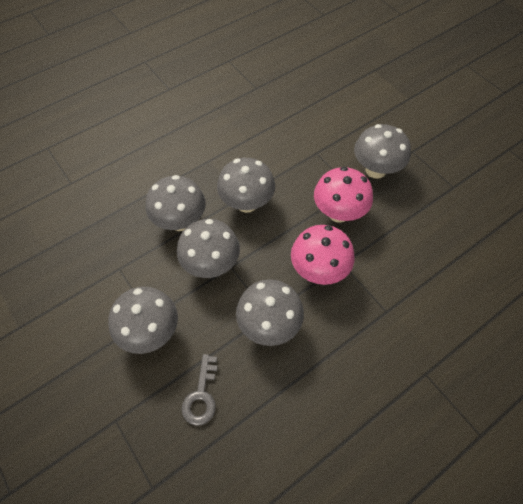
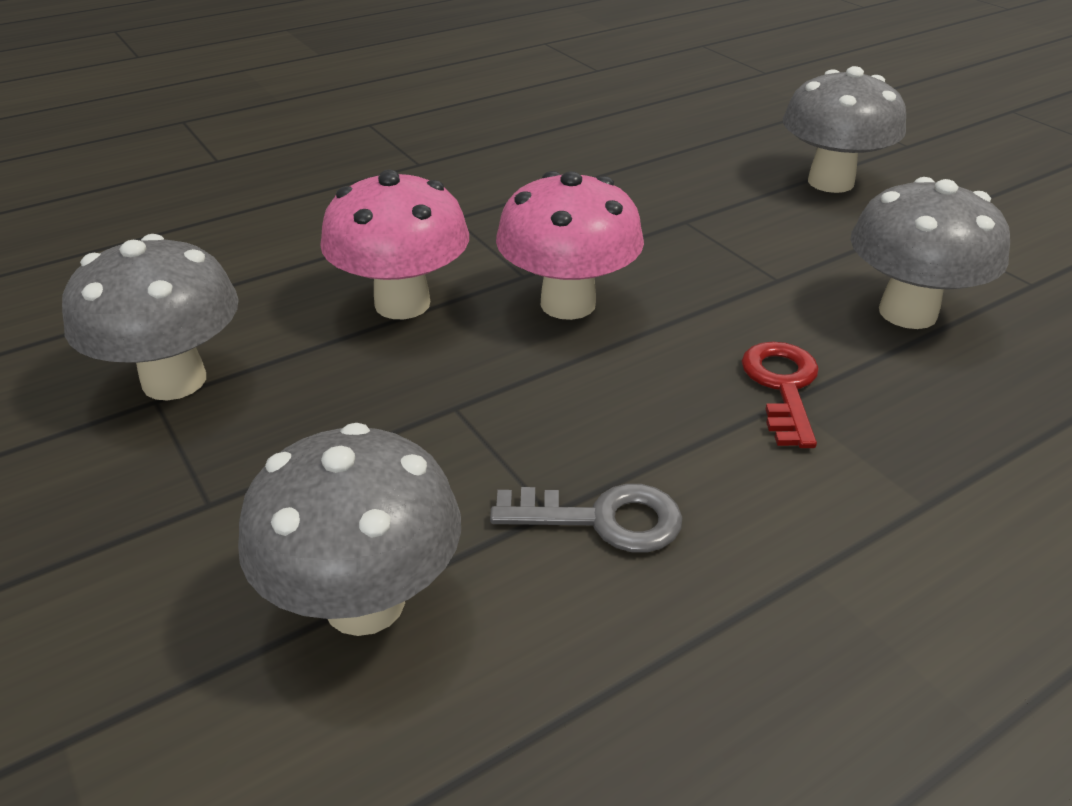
grey mushroom: 6 -> 4
red key: 0 -> 1

